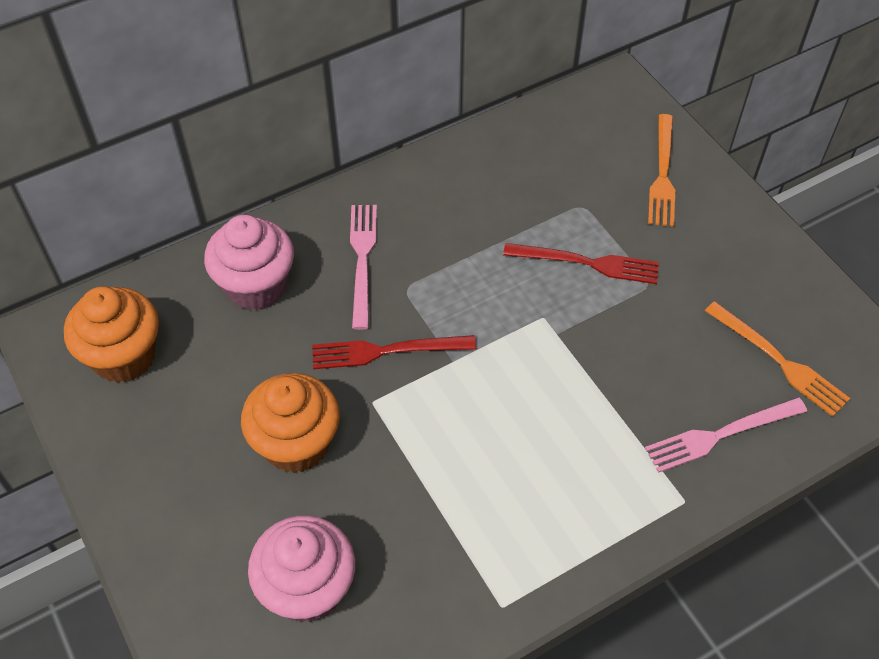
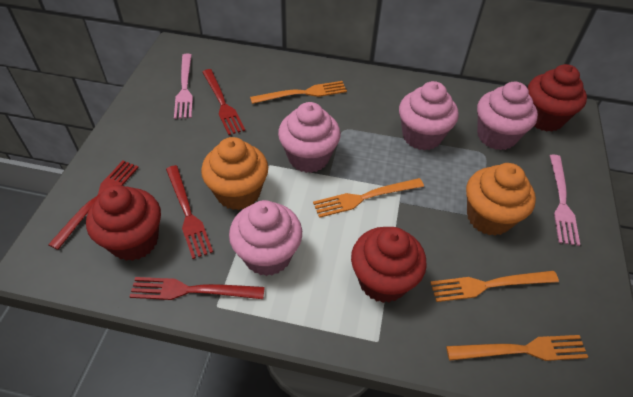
orange fork: 2 -> 4
pink cupcake: 2 -> 4
red cupcake: 0 -> 3
red fork: 2 -> 4

